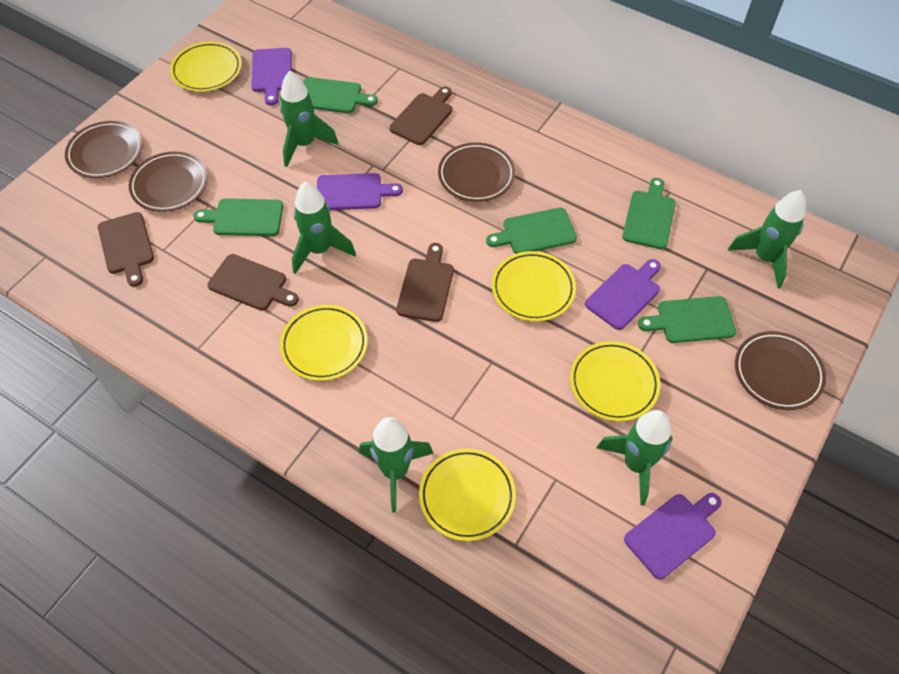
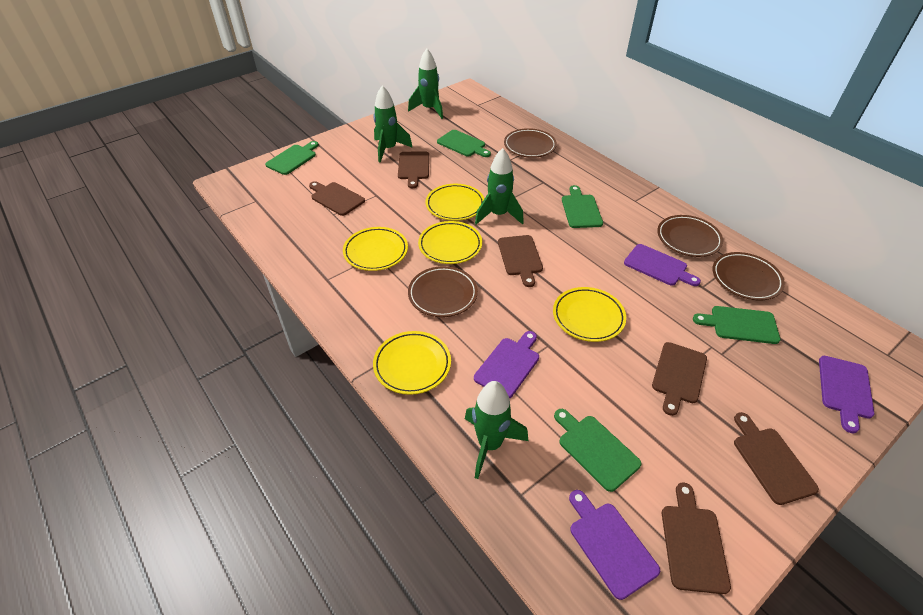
brown cutting board: 4 -> 6
green rocket: 5 -> 4

